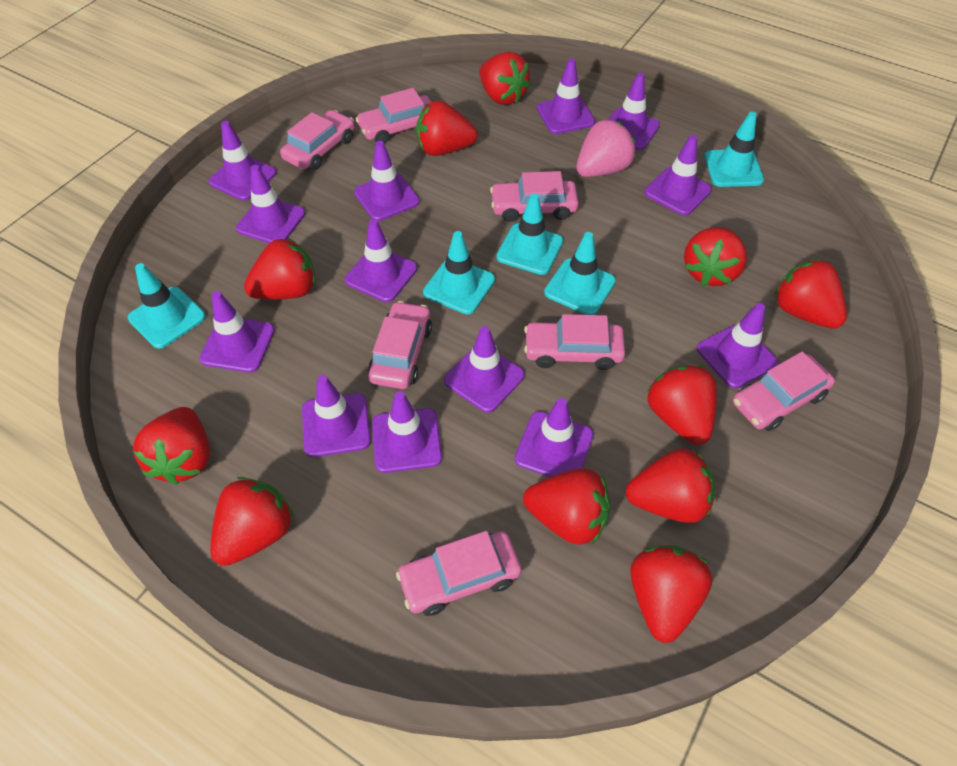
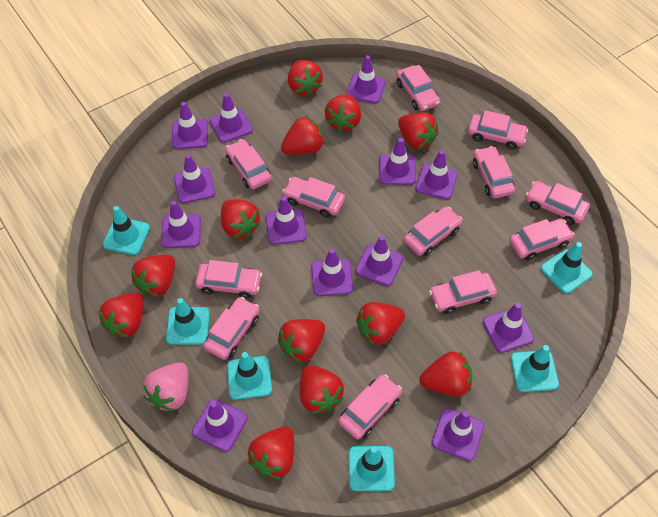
pink car: 7 -> 12
red strawberry: 11 -> 12
turquoise traffic cone: 5 -> 6

